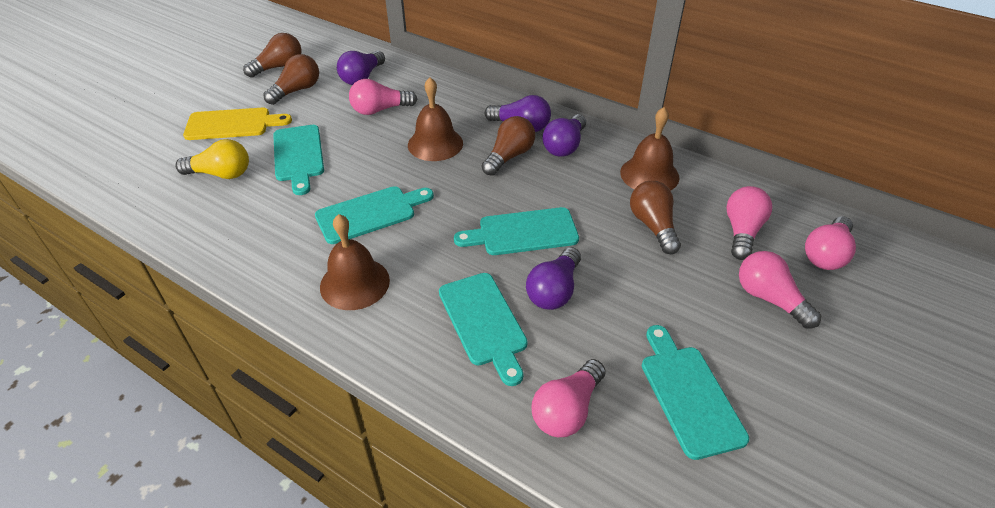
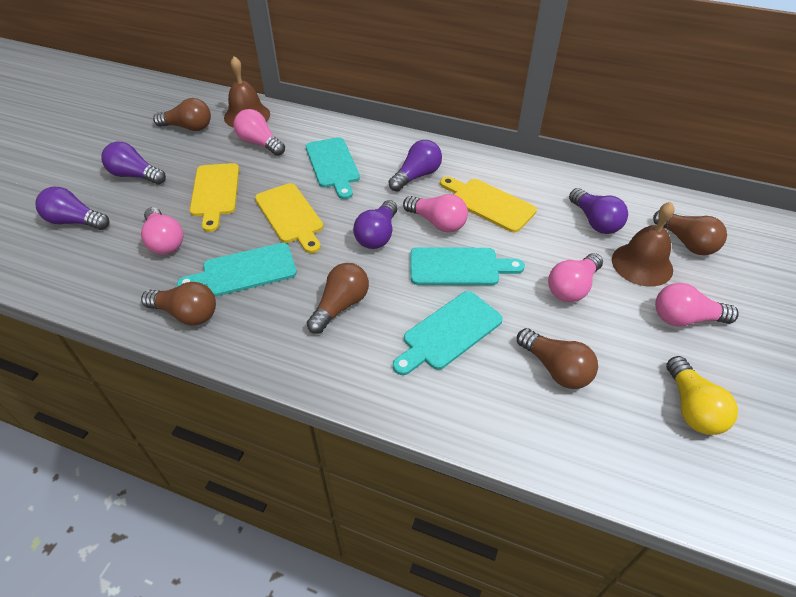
brown bell: 3 -> 2
brown light bulb: 4 -> 5
purple light bulb: 4 -> 5
turquoise cutting board: 5 -> 4
yellow cutting board: 1 -> 3

